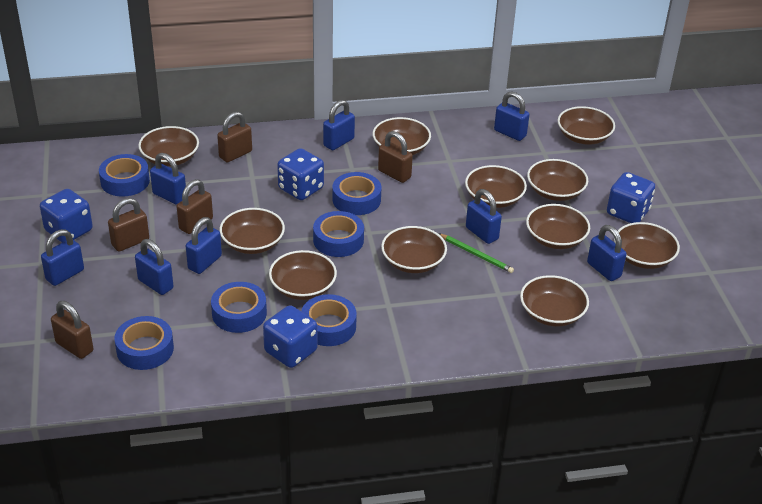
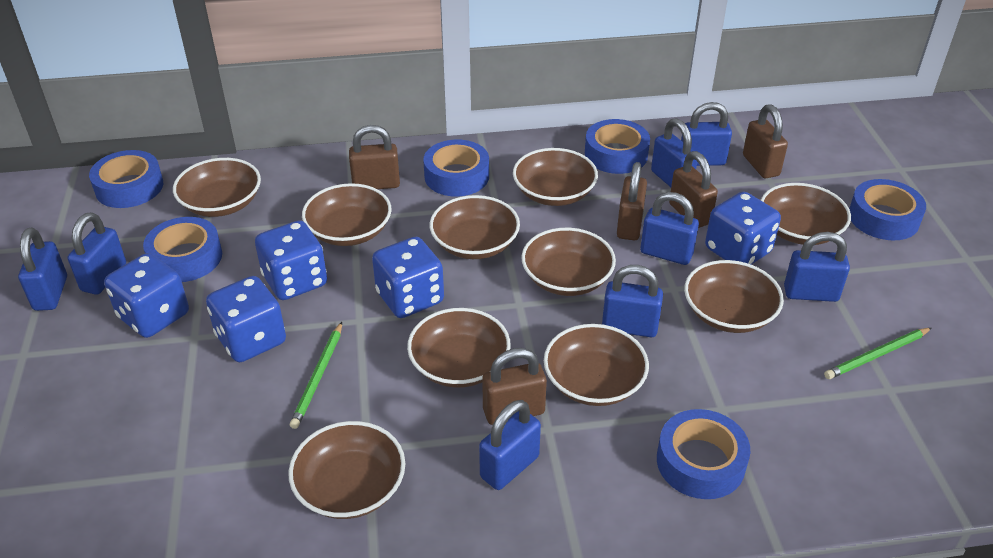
blue dice: 4 -> 5
brown bowl: 11 -> 10
green pencil: 1 -> 2

